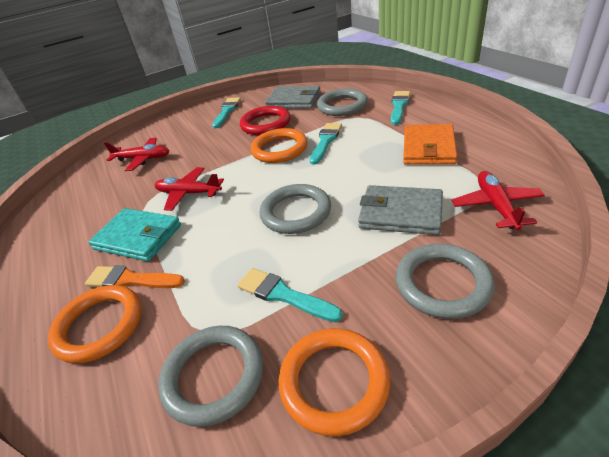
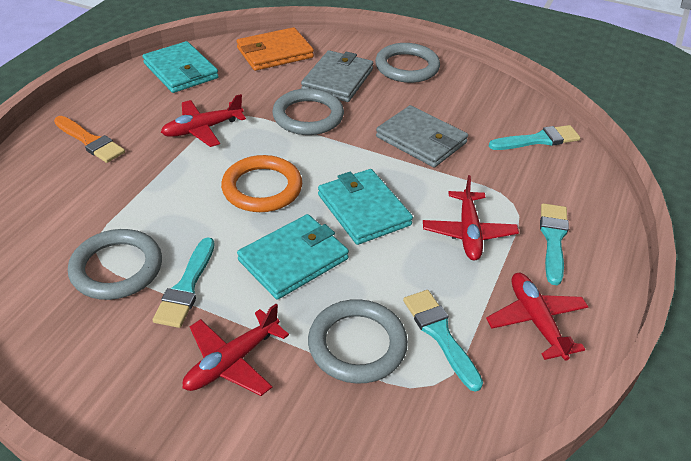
orange ring: 3 -> 1
red plane: 3 -> 4
red ring: 1 -> 0
turquoise wallet: 1 -> 3

